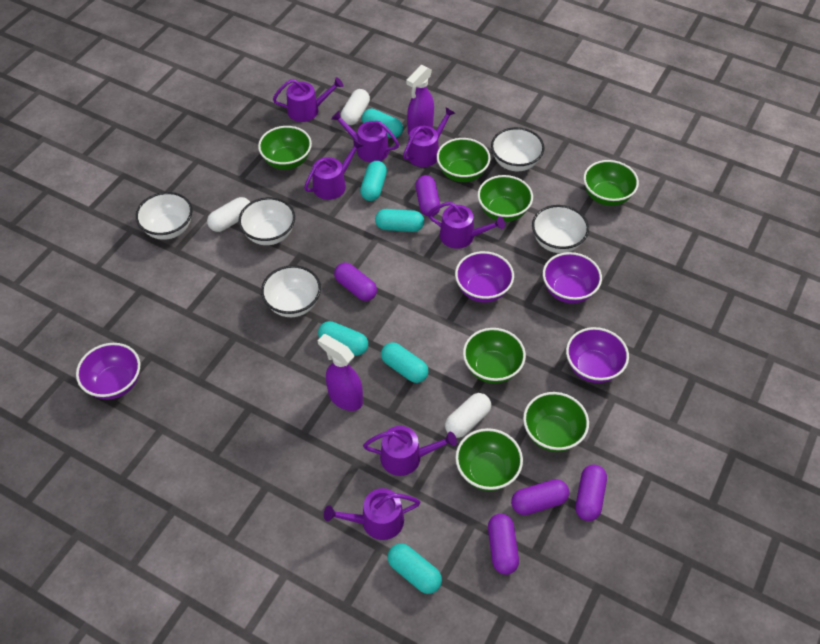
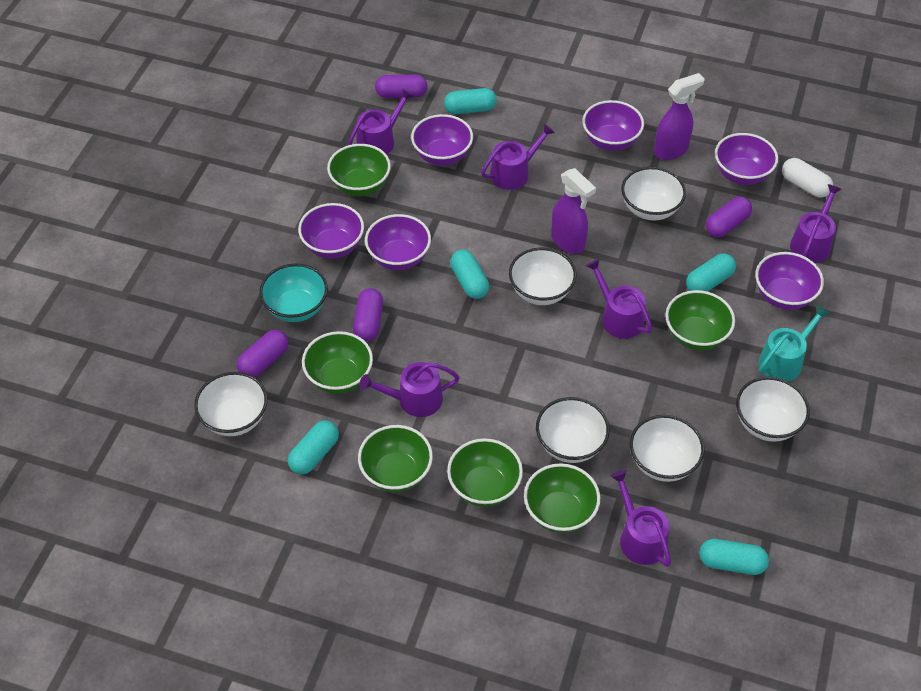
green bowl: 7 -> 6
purple bowl: 4 -> 6
purple capsule: 5 -> 4
purple watering can: 7 -> 6
turquoise bowl: 0 -> 1
turquoise capsule: 6 -> 5
turquoise watering can: 0 -> 1
white bowl: 5 -> 6
white capsule: 3 -> 1

